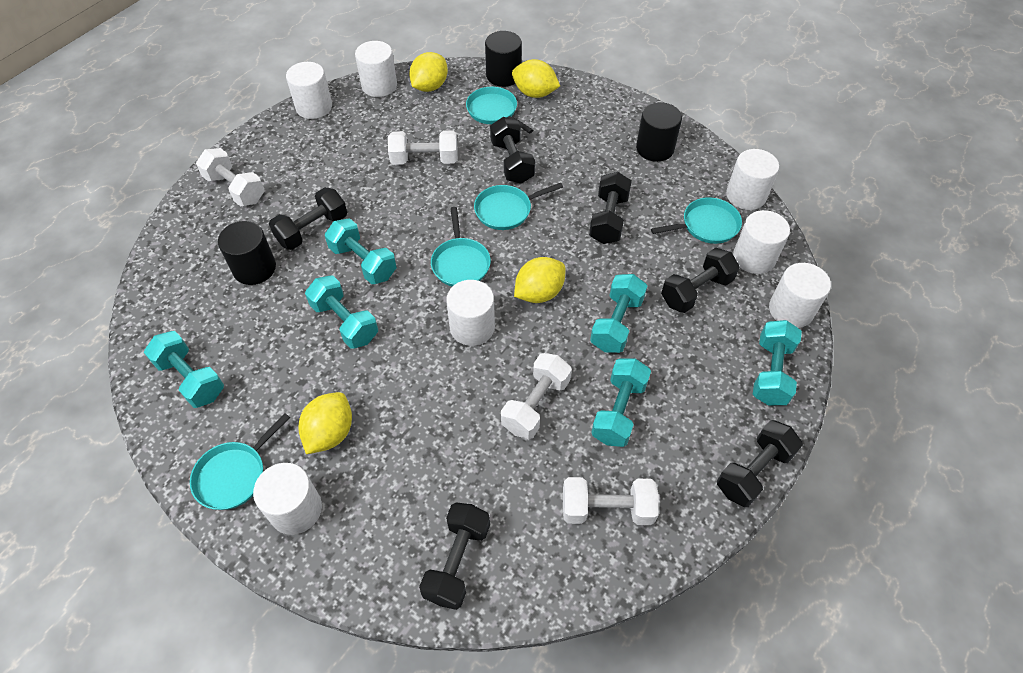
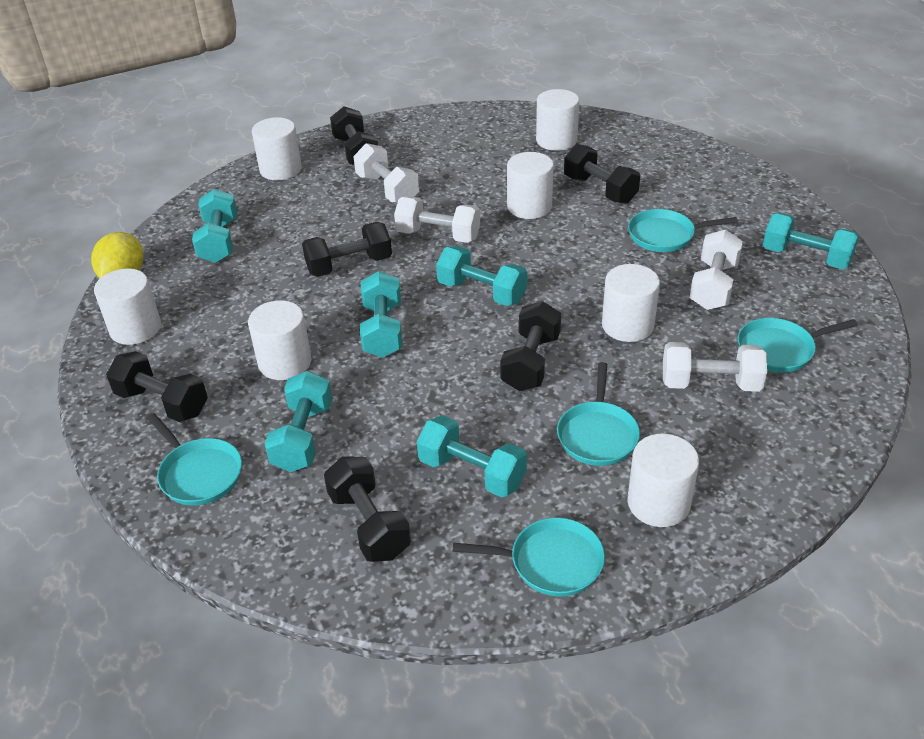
black cylinder: 3 -> 0
yellow lemon: 4 -> 1

